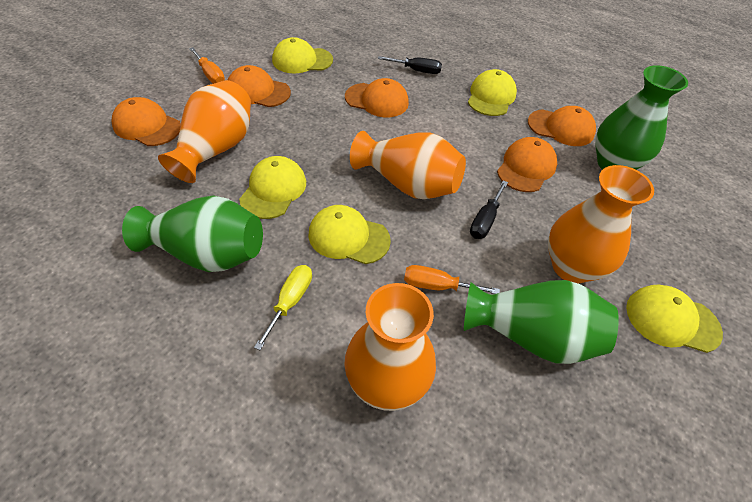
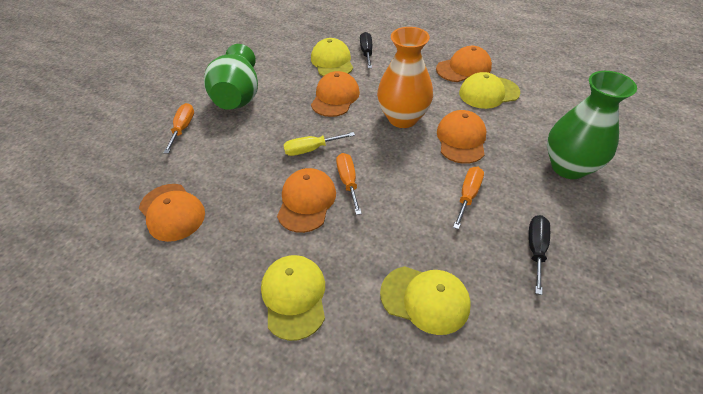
green vase: 3 -> 2
orange screwdriver: 2 -> 3
orange vase: 4 -> 1
yellow cap: 5 -> 4

